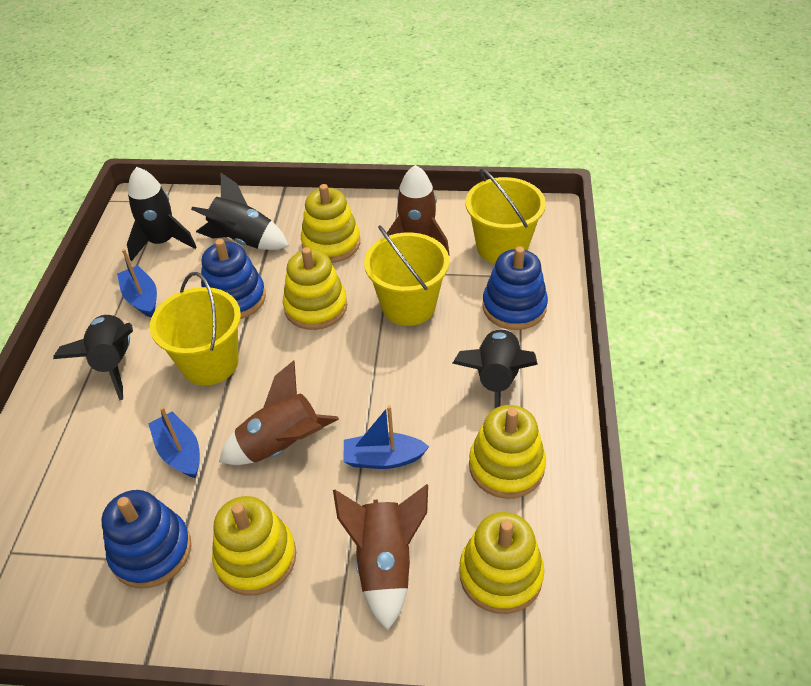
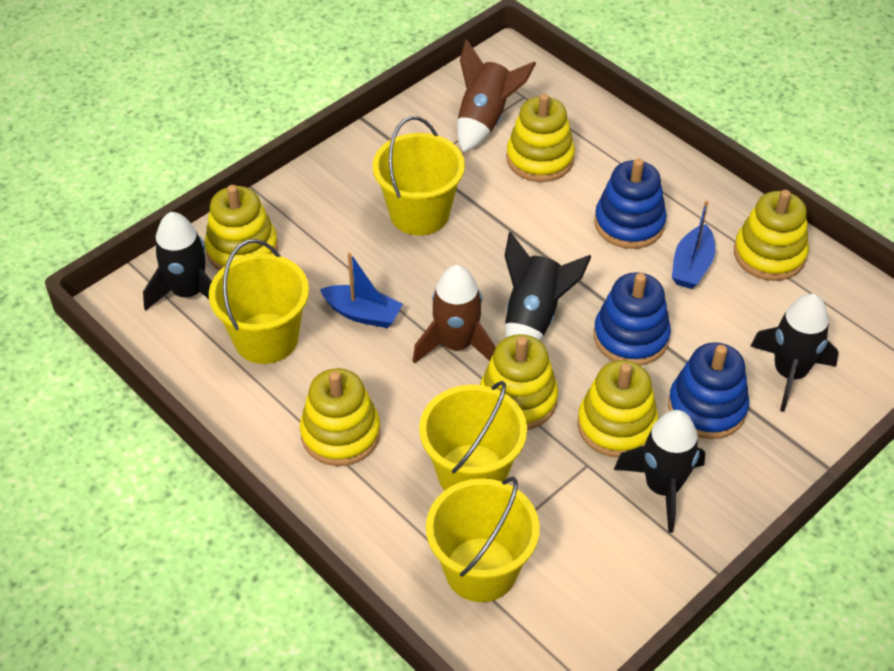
blue boat: 3 -> 2
brown rocket: 3 -> 2
yellow bucket: 3 -> 4
yellow stacking toy: 5 -> 6

